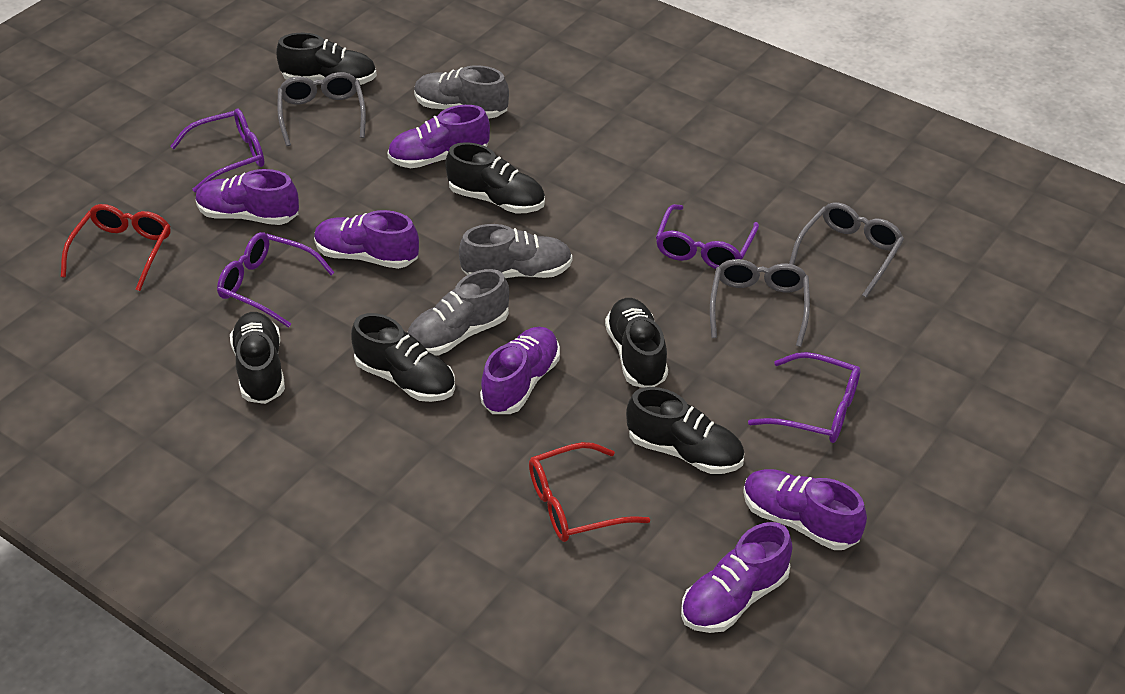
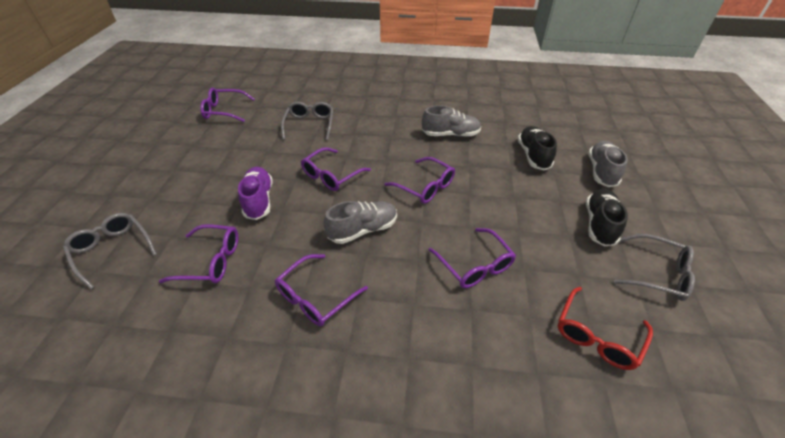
black shoe: 6 -> 2
purple glasses: 4 -> 6
purple shoe: 6 -> 1
red glasses: 2 -> 1

